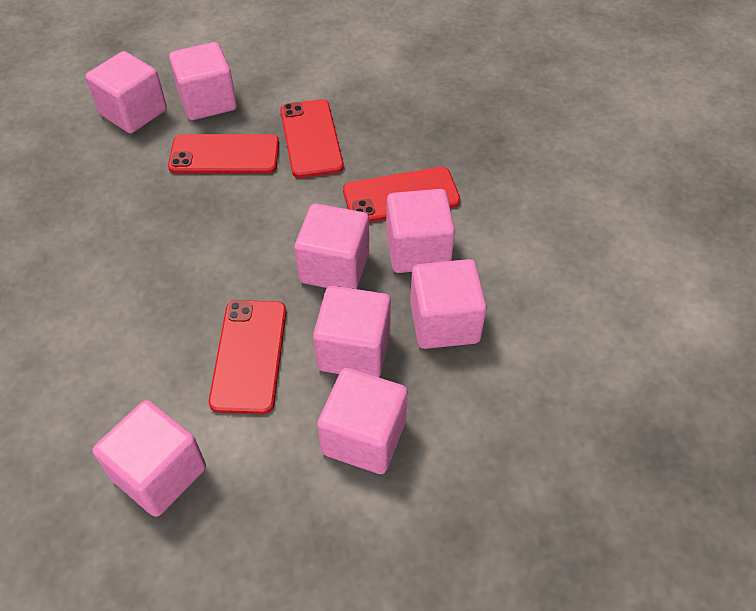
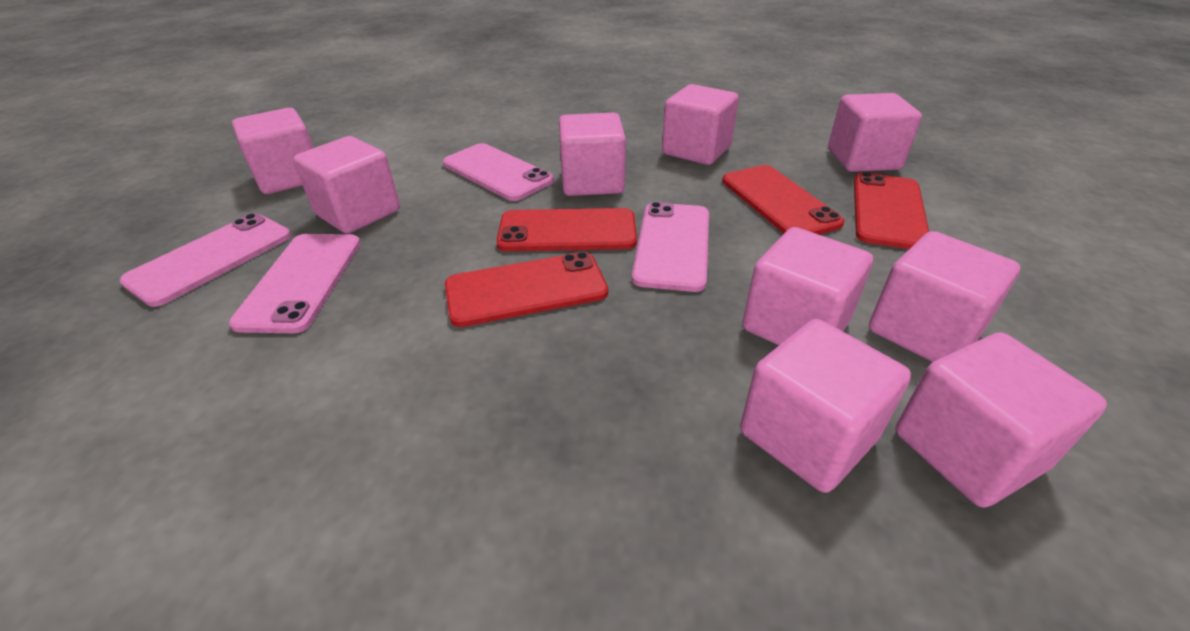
pink cube: 8 -> 9
pink phone: 0 -> 4

